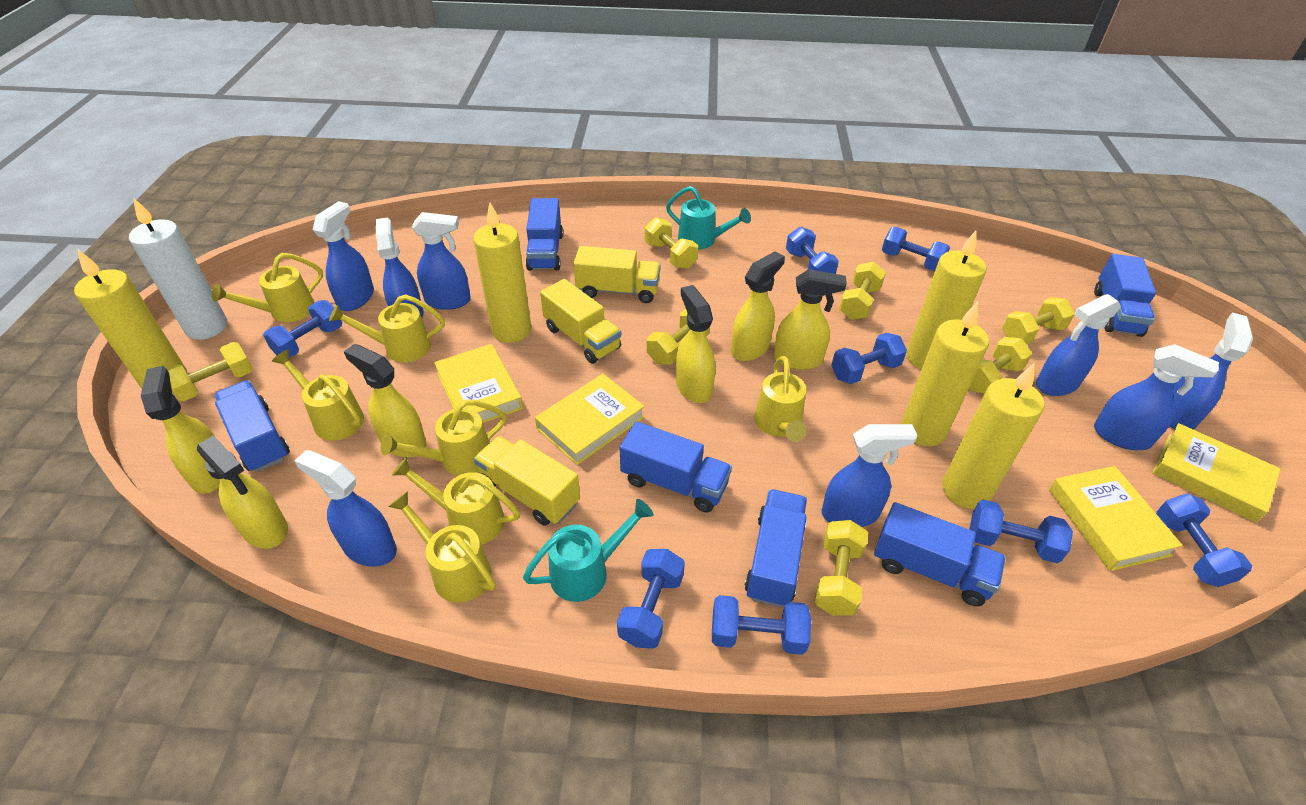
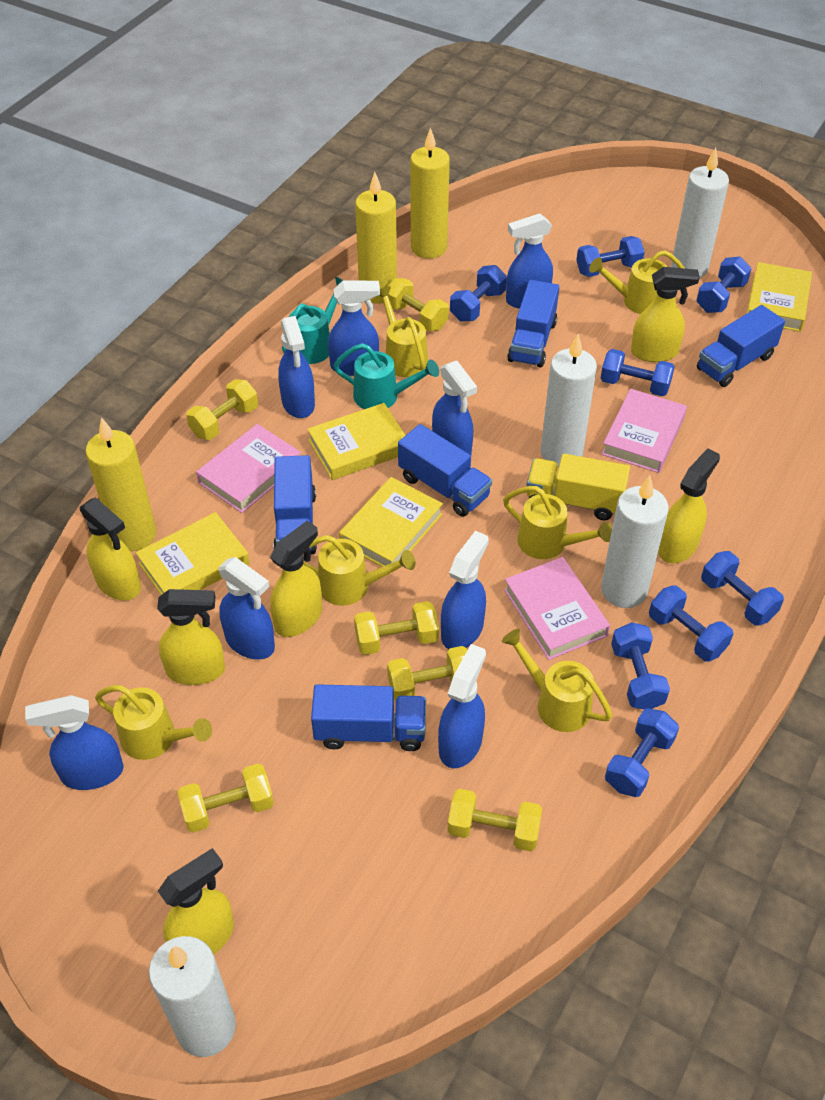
blue truck: 6 -> 5
pink book: 0 -> 3
white candle: 1 -> 4
yellow candle: 5 -> 3
yellow dumbbell: 7 -> 6
yellow truck: 3 -> 1
yellow watering can: 7 -> 6

